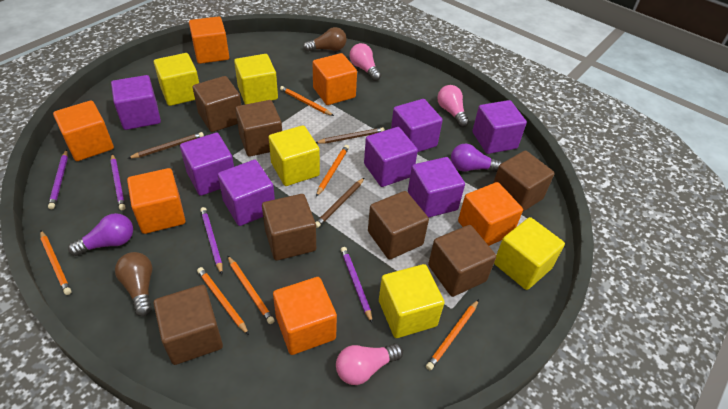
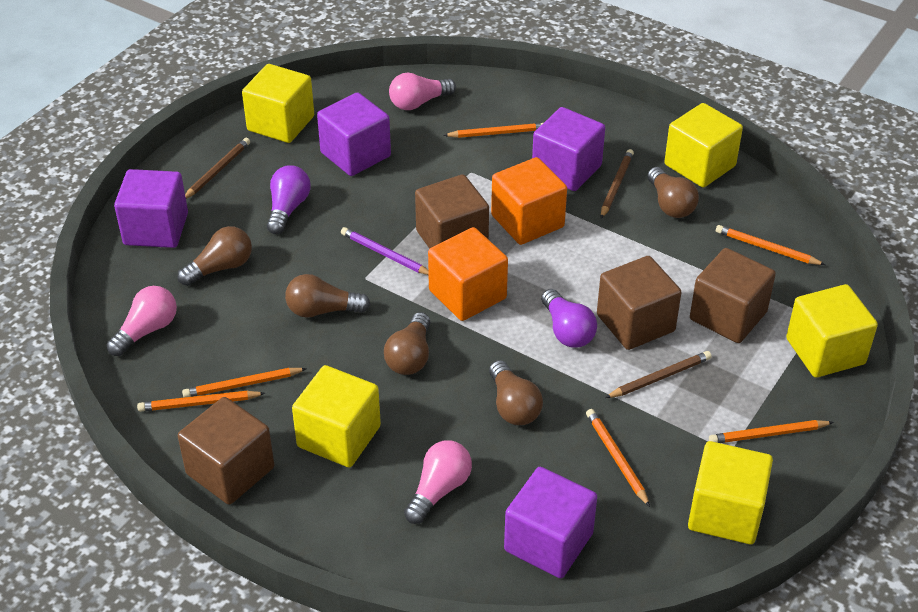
brown cube: 7 -> 4
brown light bulb: 2 -> 5
orange cube: 6 -> 2
purple cube: 7 -> 4
purple pencil: 4 -> 1

